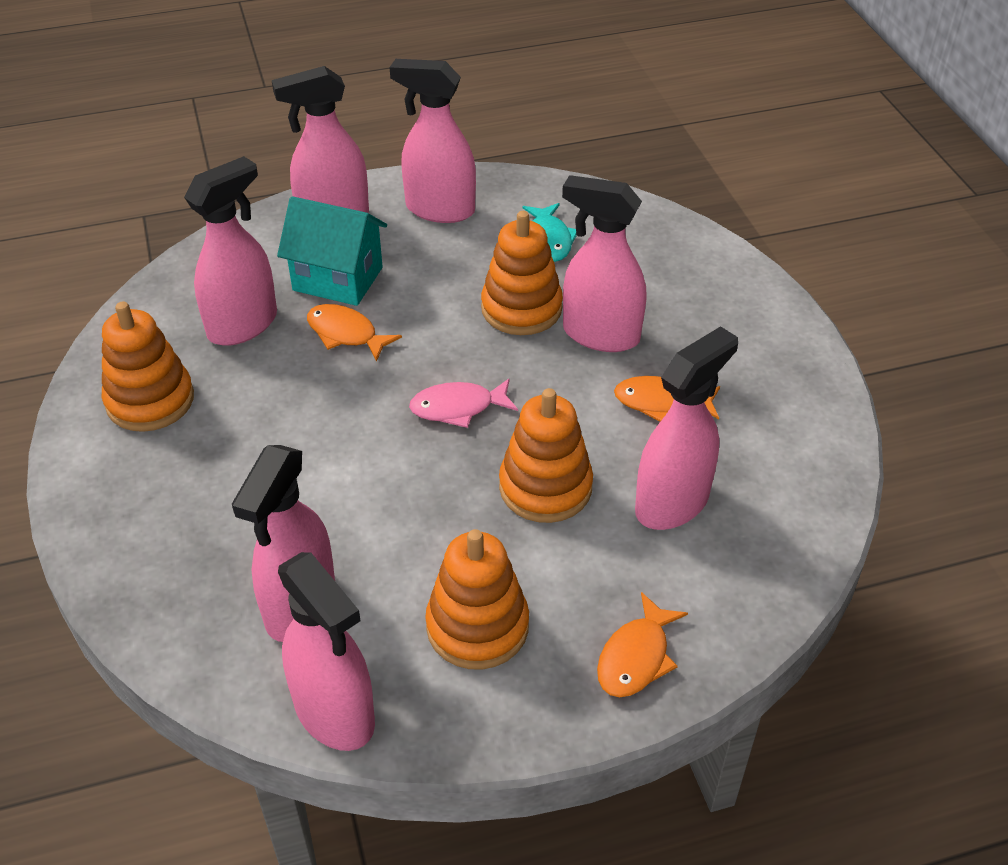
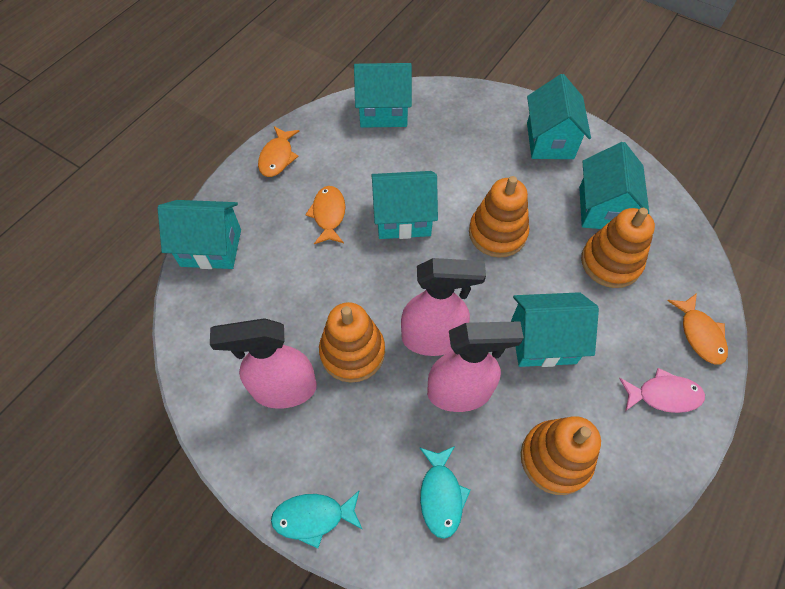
pink spray bottle: 7 -> 3
turquoise fish: 1 -> 2
turquoise house: 1 -> 6

